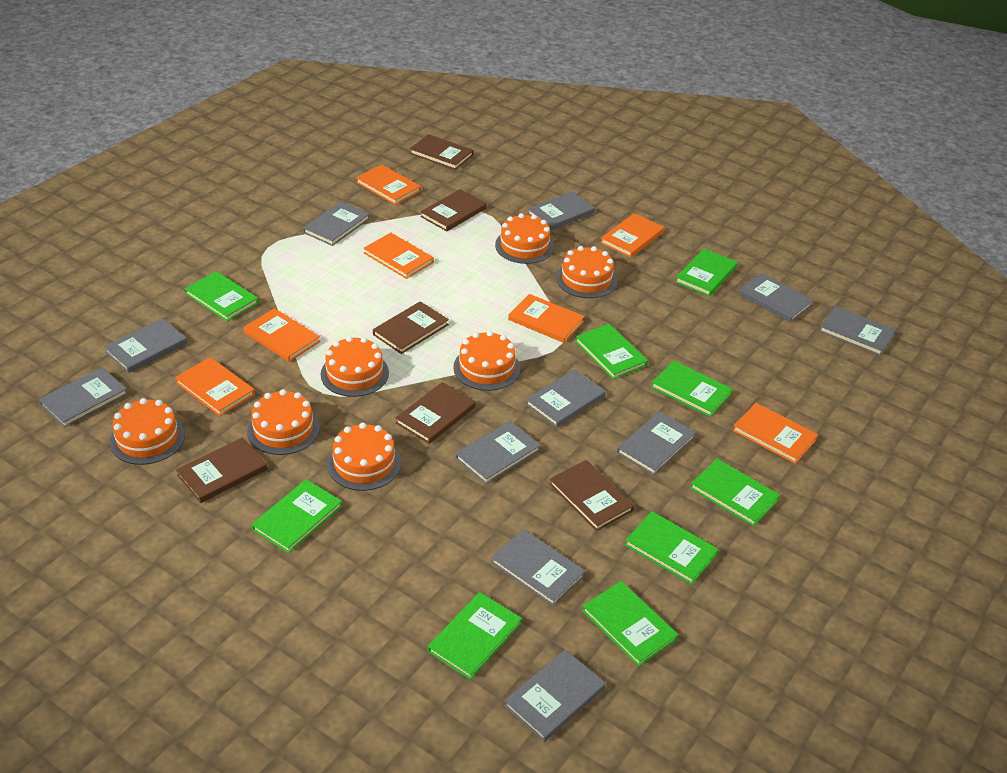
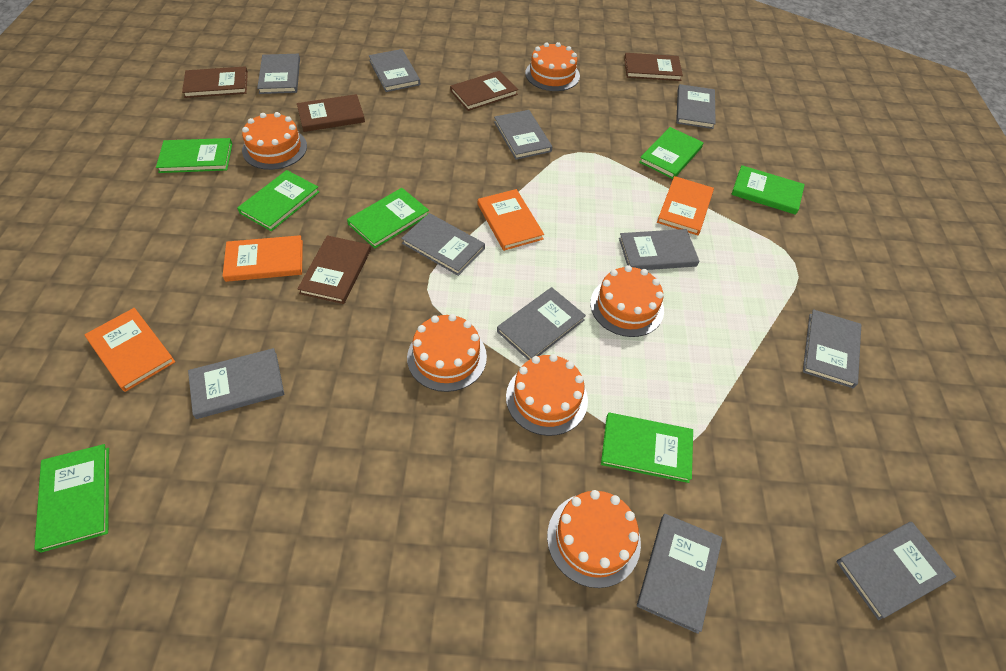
brown book: 6 -> 5
green book: 9 -> 7
orange book: 7 -> 4
orange cake: 7 -> 6

